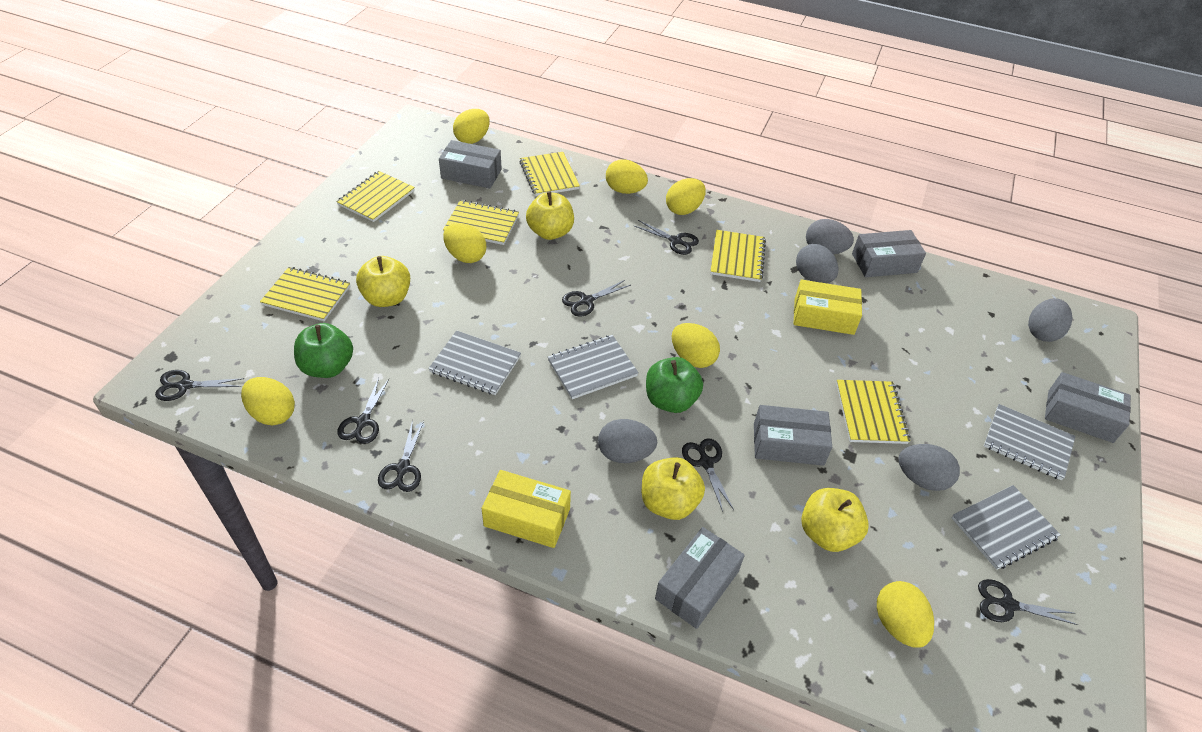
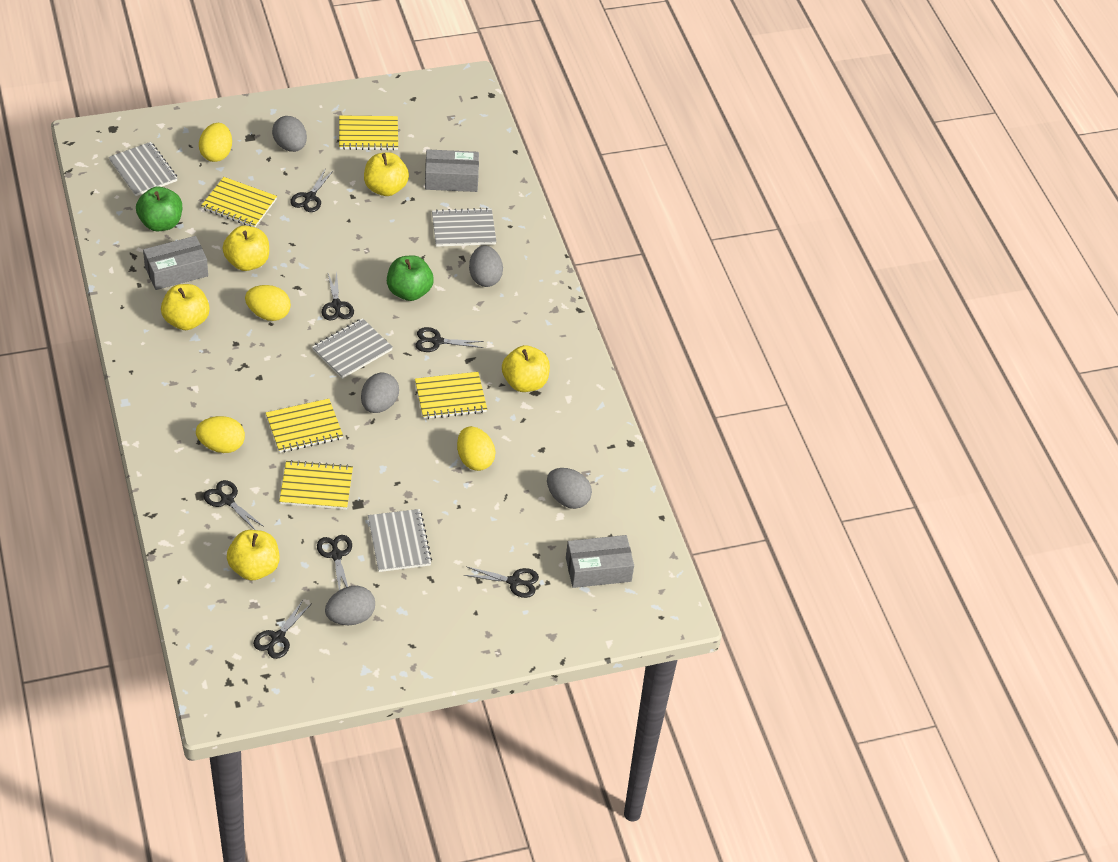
grey box: 5 -> 3
yellow apple: 4 -> 5
yellow box: 2 -> 0
yellow egg: 7 -> 4
yellow notebook: 6 -> 5

